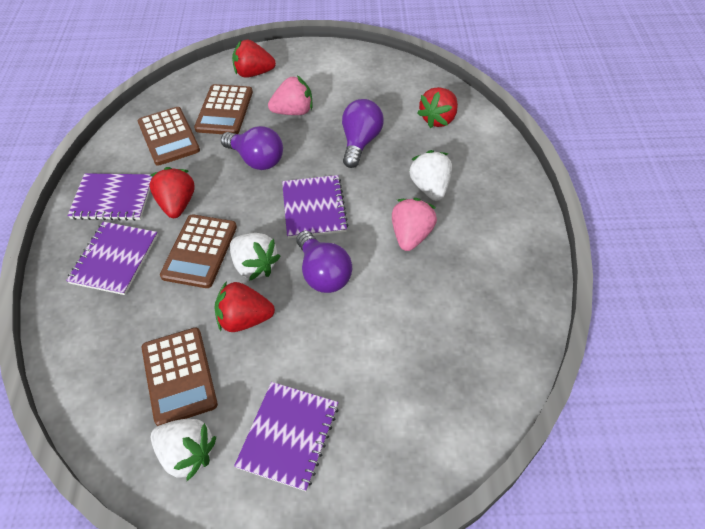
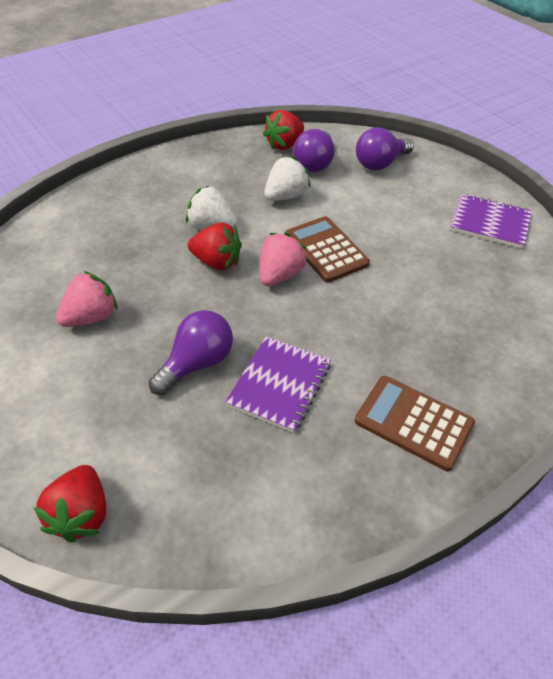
brown calculator: 4 -> 2
purple notebook: 4 -> 2
red strawberry: 4 -> 3
white strawberry: 3 -> 2

